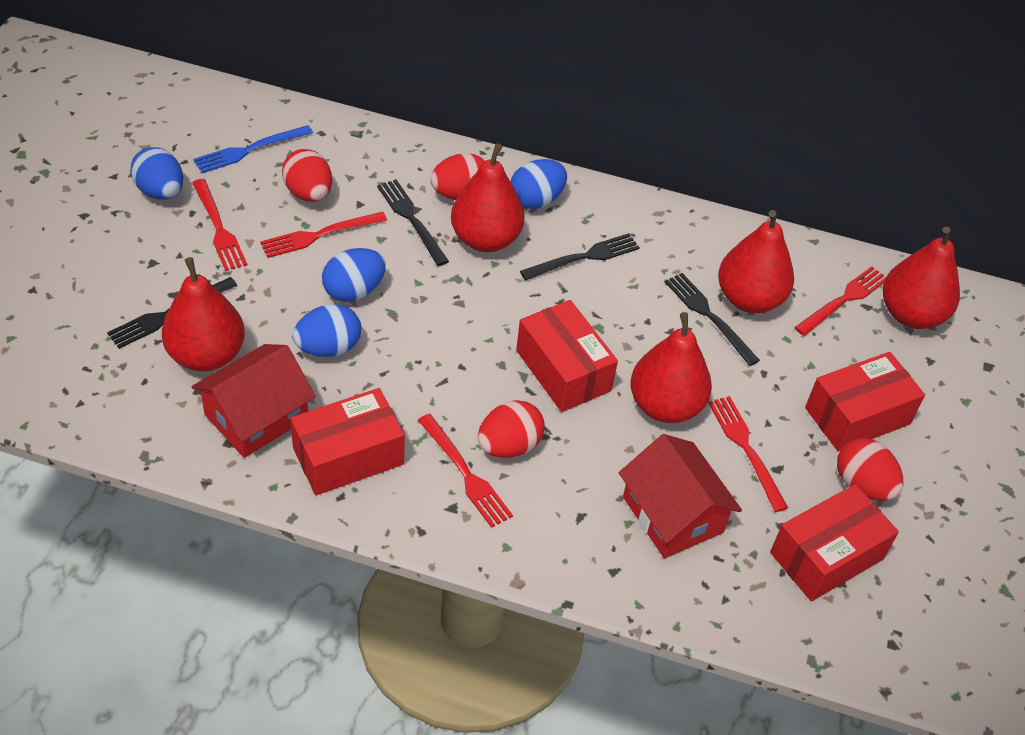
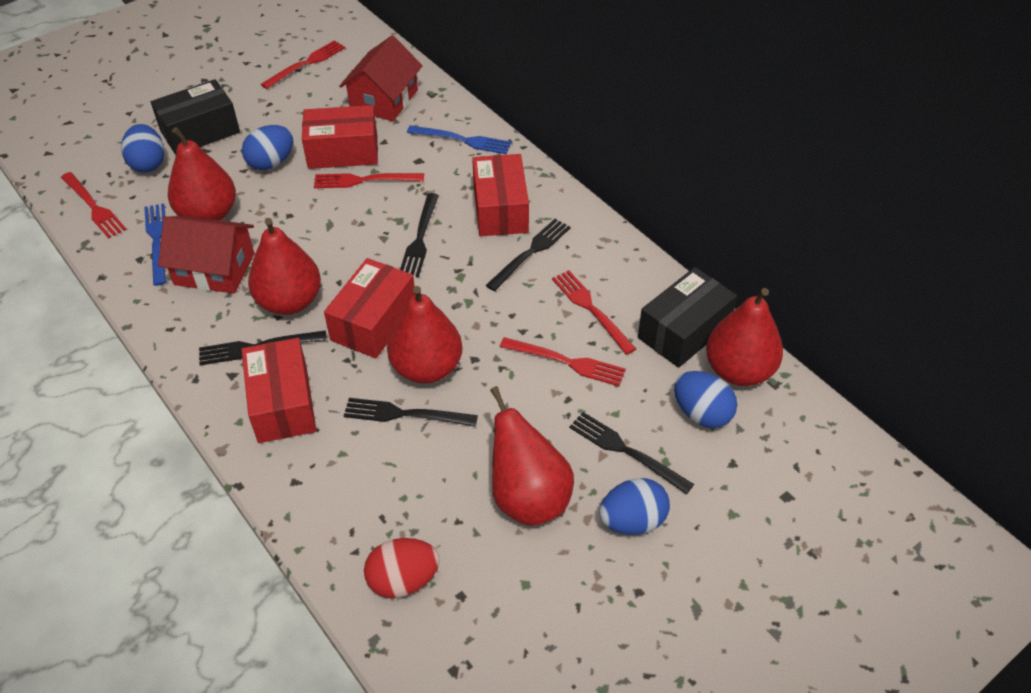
black box: 0 -> 2
black fork: 4 -> 5
blue fork: 1 -> 2
red egg: 4 -> 1

